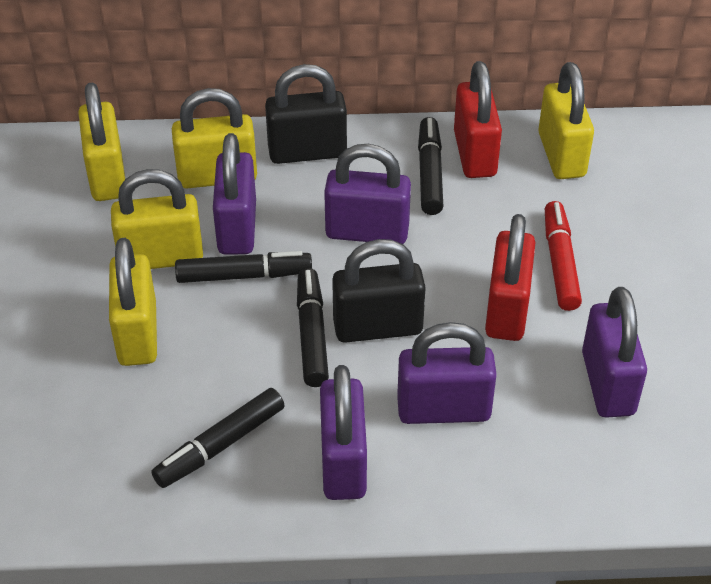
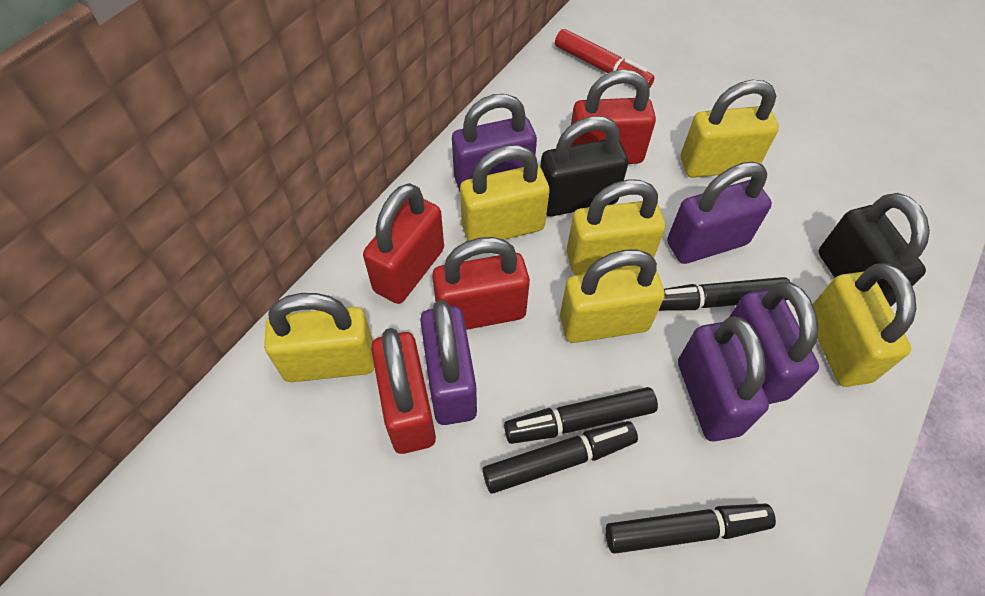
red padlock: 2 -> 4
yellow padlock: 5 -> 6

